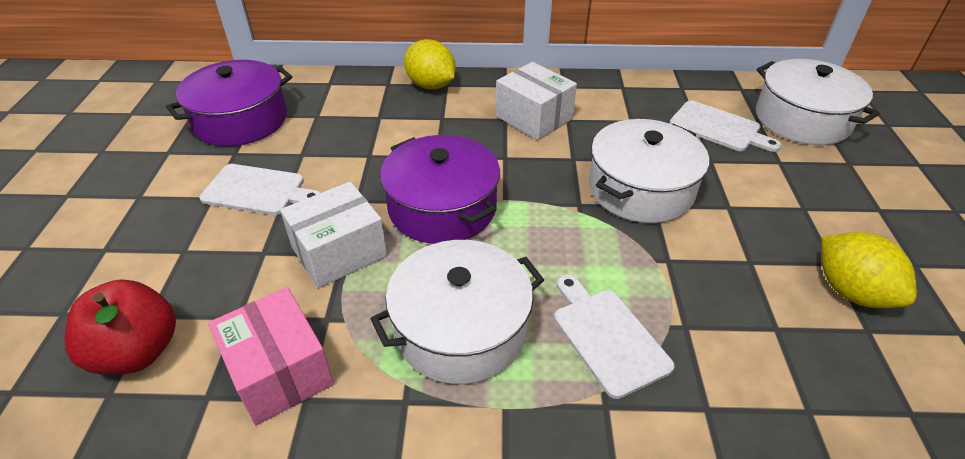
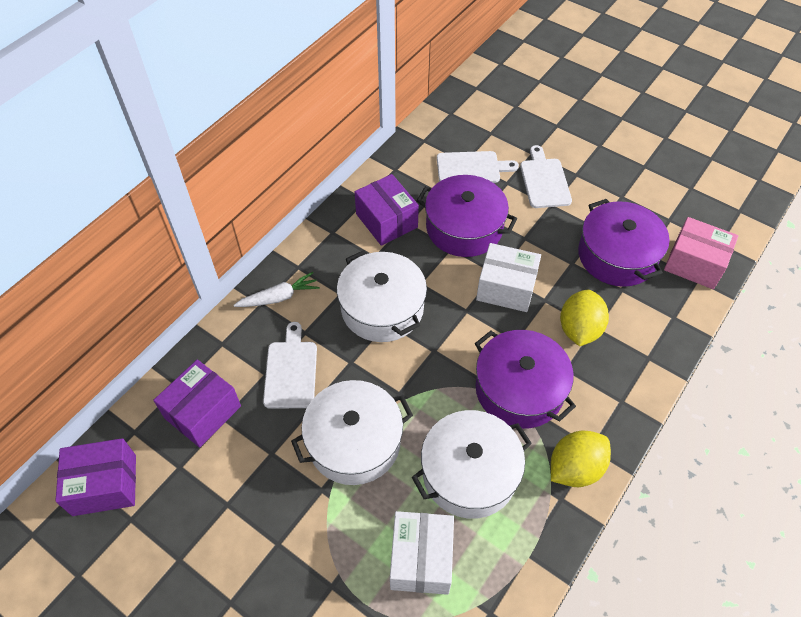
purple box: 0 -> 3
purple pot: 2 -> 3
red apple: 1 -> 0
white carrot: 0 -> 1

